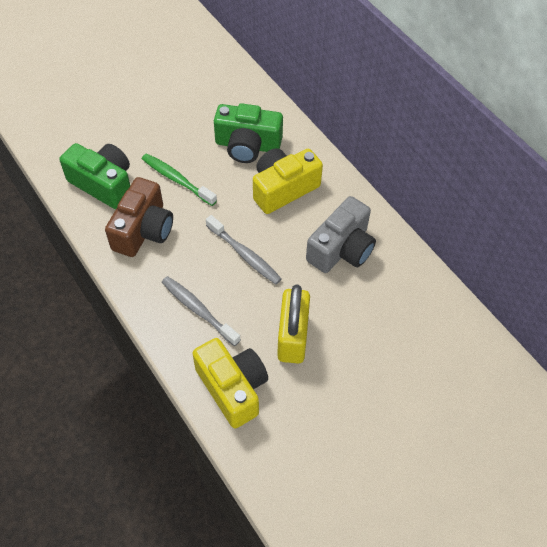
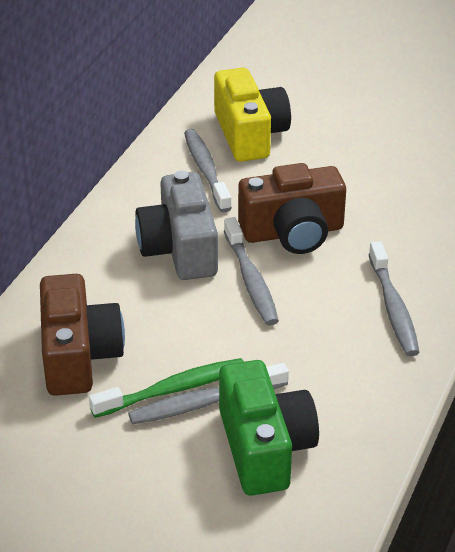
brown camera: 1 -> 2
green camera: 2 -> 1
grey toothbrush: 2 -> 4
yellow camera: 2 -> 1
yellow padlock: 1 -> 0

